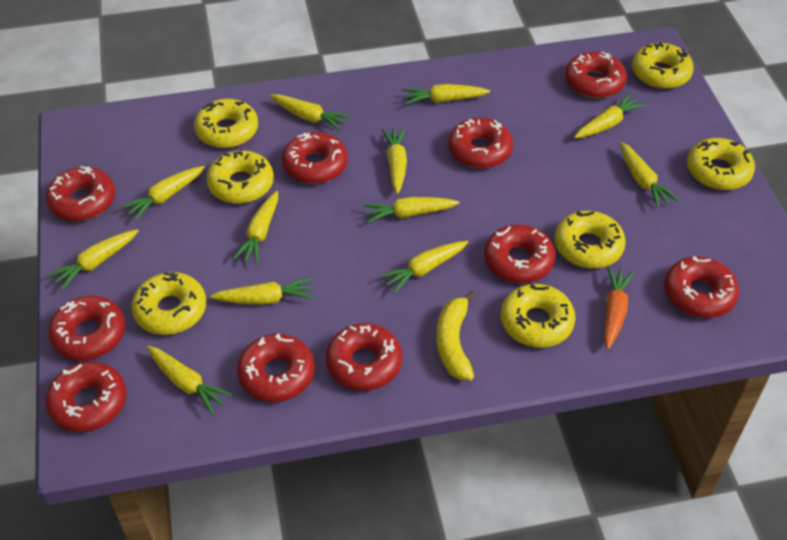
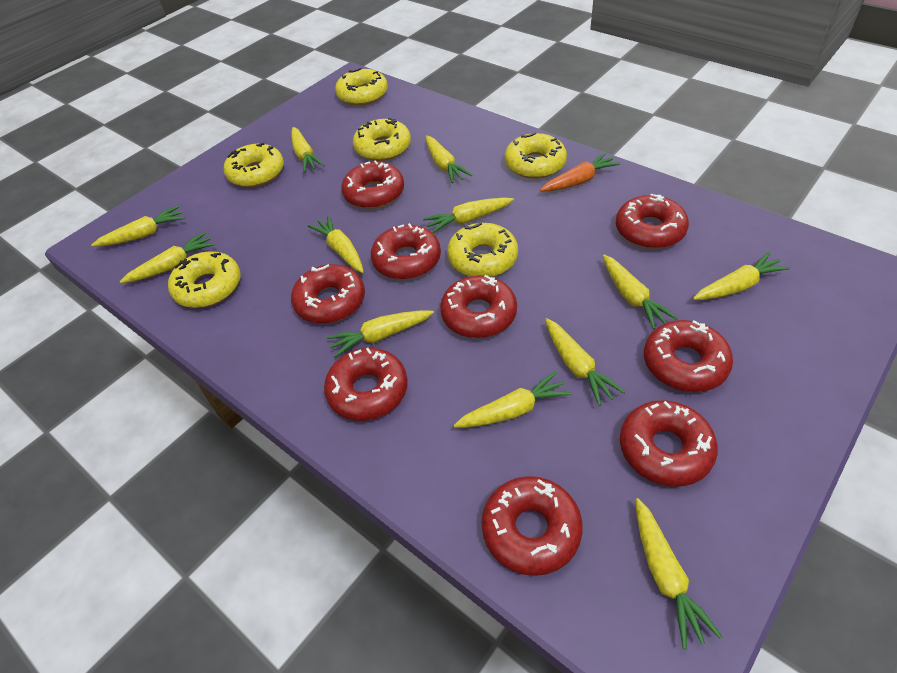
red donut: 10 -> 9
yellow banana: 1 -> 0
yellow donut: 7 -> 6

